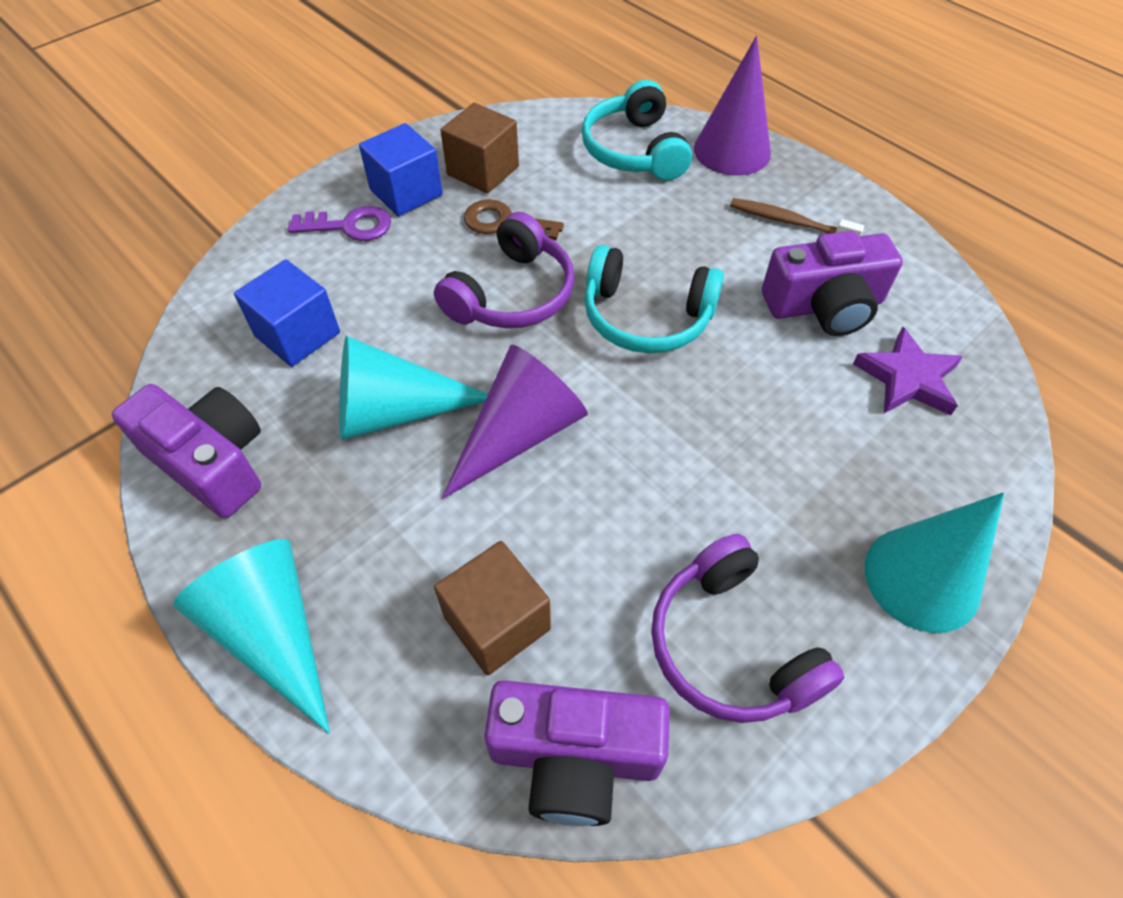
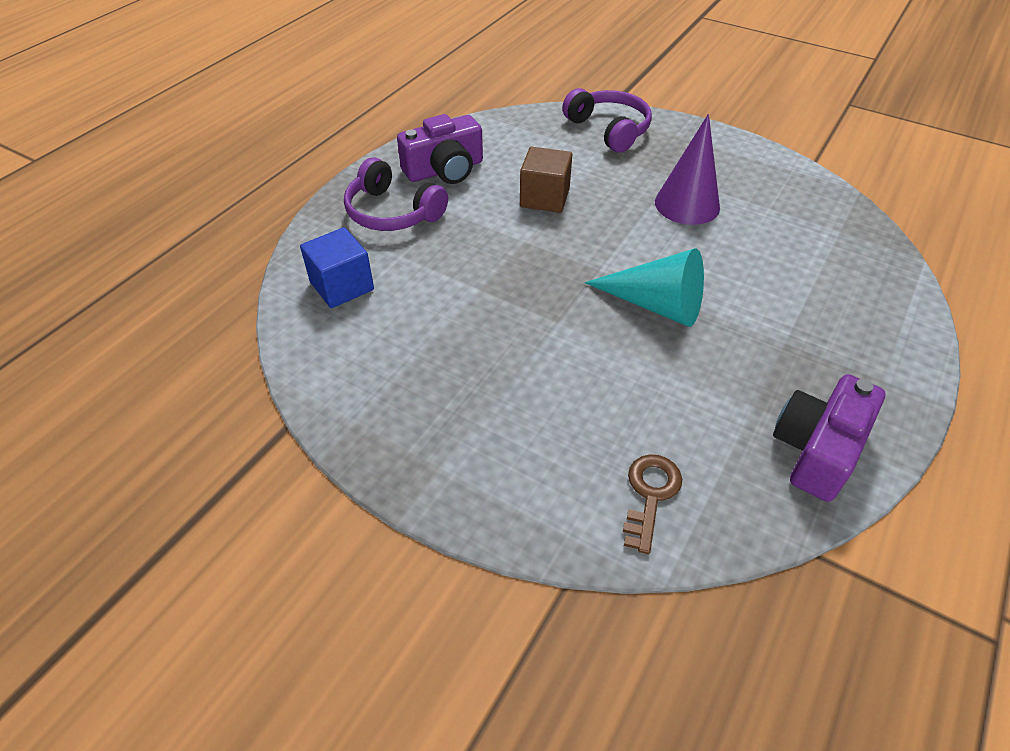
blue cube: 2 -> 1
brown cube: 2 -> 1
brown toothbrush: 1 -> 0
purple camera: 3 -> 2
purple cone: 2 -> 1
purple key: 1 -> 0
purple star: 1 -> 0
turquoise cone: 3 -> 1
turquoise headphones: 2 -> 0

